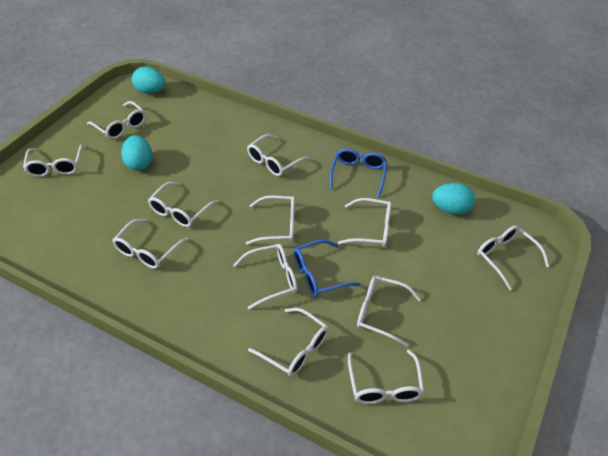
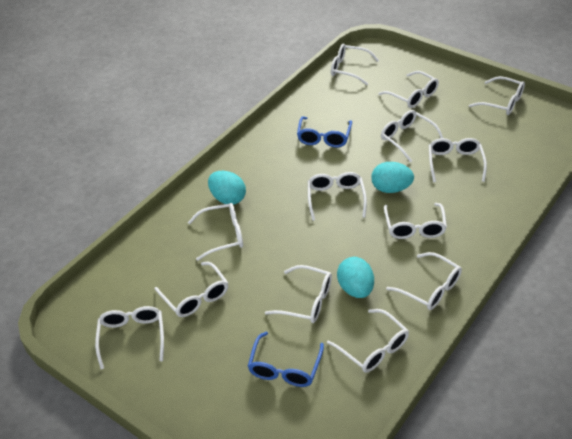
white glasses: 12 -> 13

